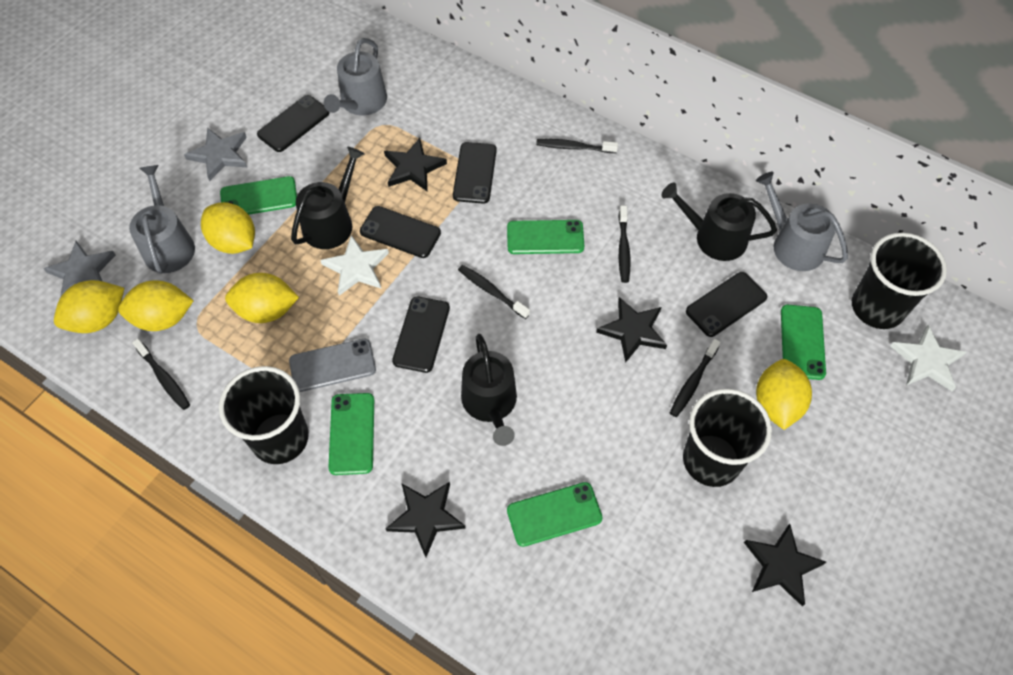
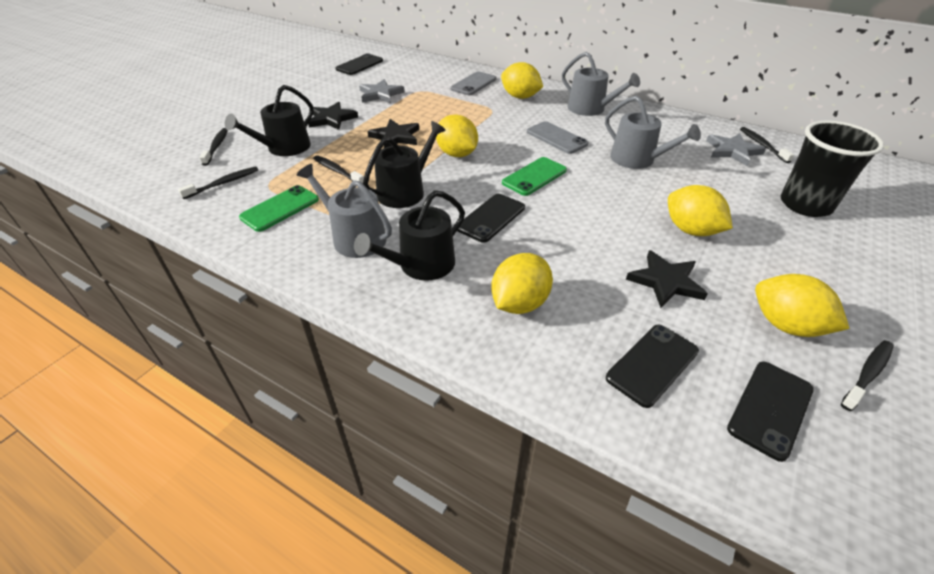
black cup: 3 -> 1
black phone: 5 -> 4
black star: 4 -> 3
green phone: 5 -> 2
grey phone: 1 -> 2
white star: 2 -> 0

